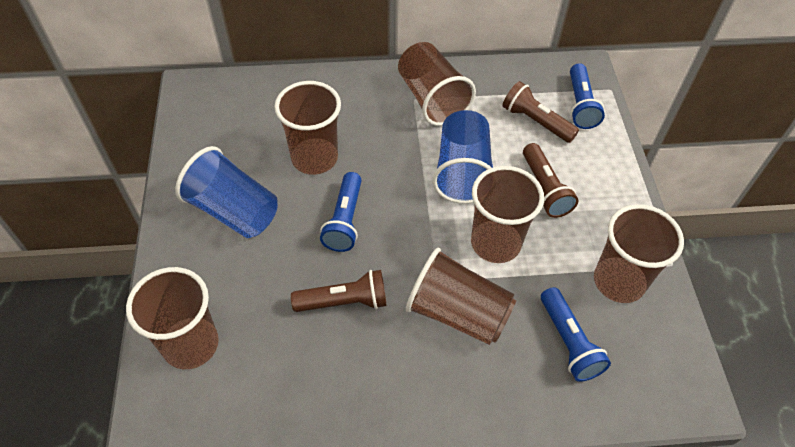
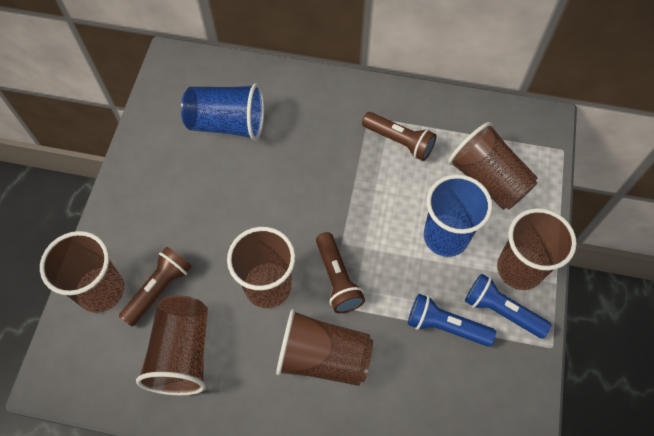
blue flashlight: 3 -> 2

